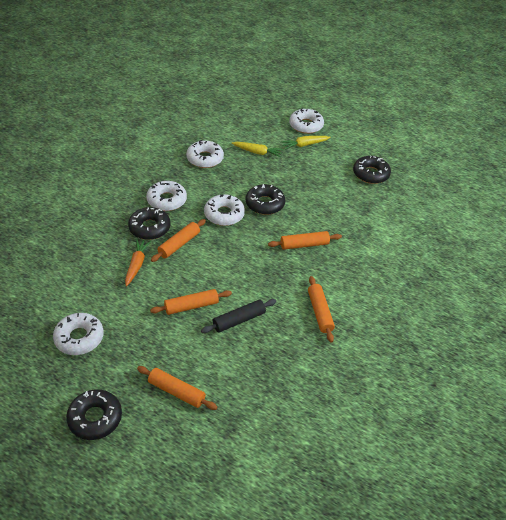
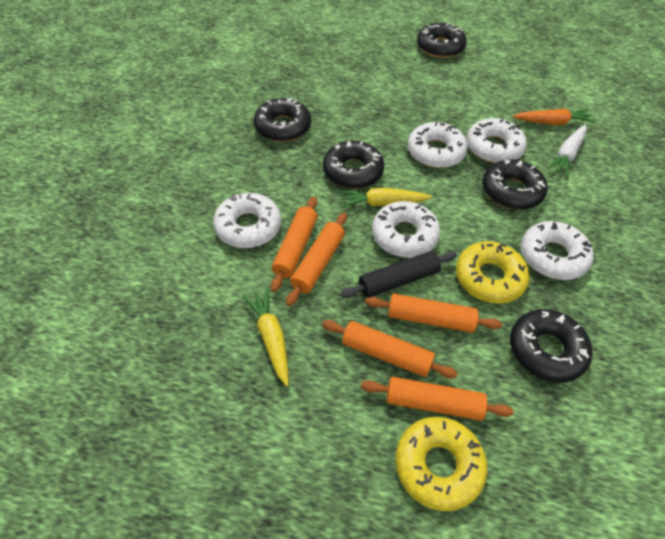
black donut: 4 -> 5
white carrot: 0 -> 1
yellow donut: 0 -> 2

